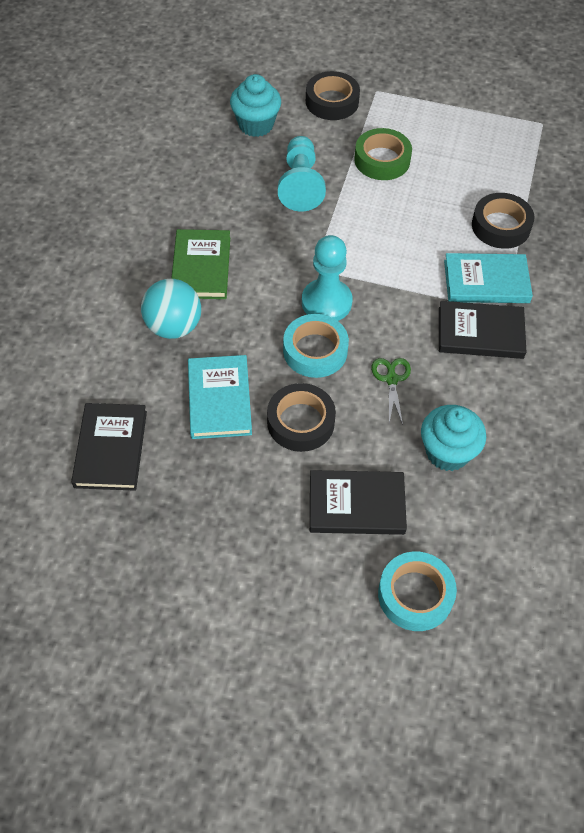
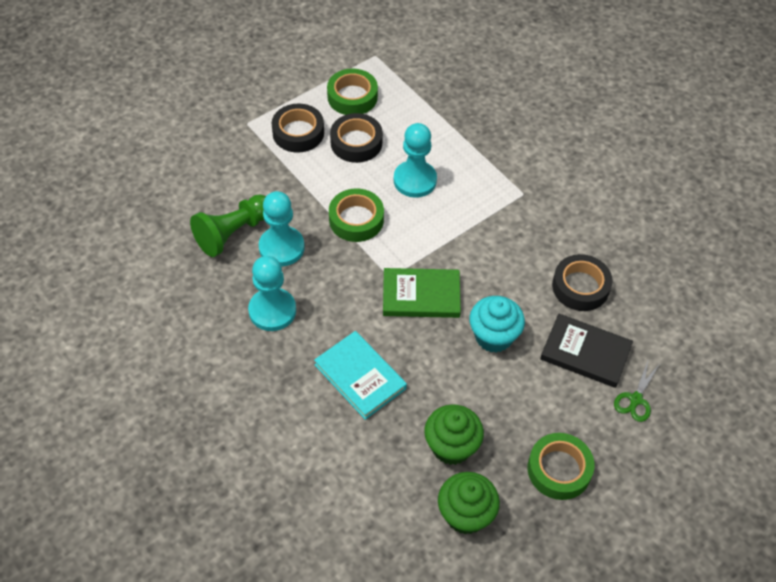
black book: 3 -> 1
green cupcake: 0 -> 2
green pawn: 0 -> 1
green tape: 1 -> 3
turquoise ball: 1 -> 0
turquoise book: 2 -> 1
turquoise cupcake: 2 -> 1
turquoise pawn: 2 -> 3
turquoise tape: 2 -> 0

